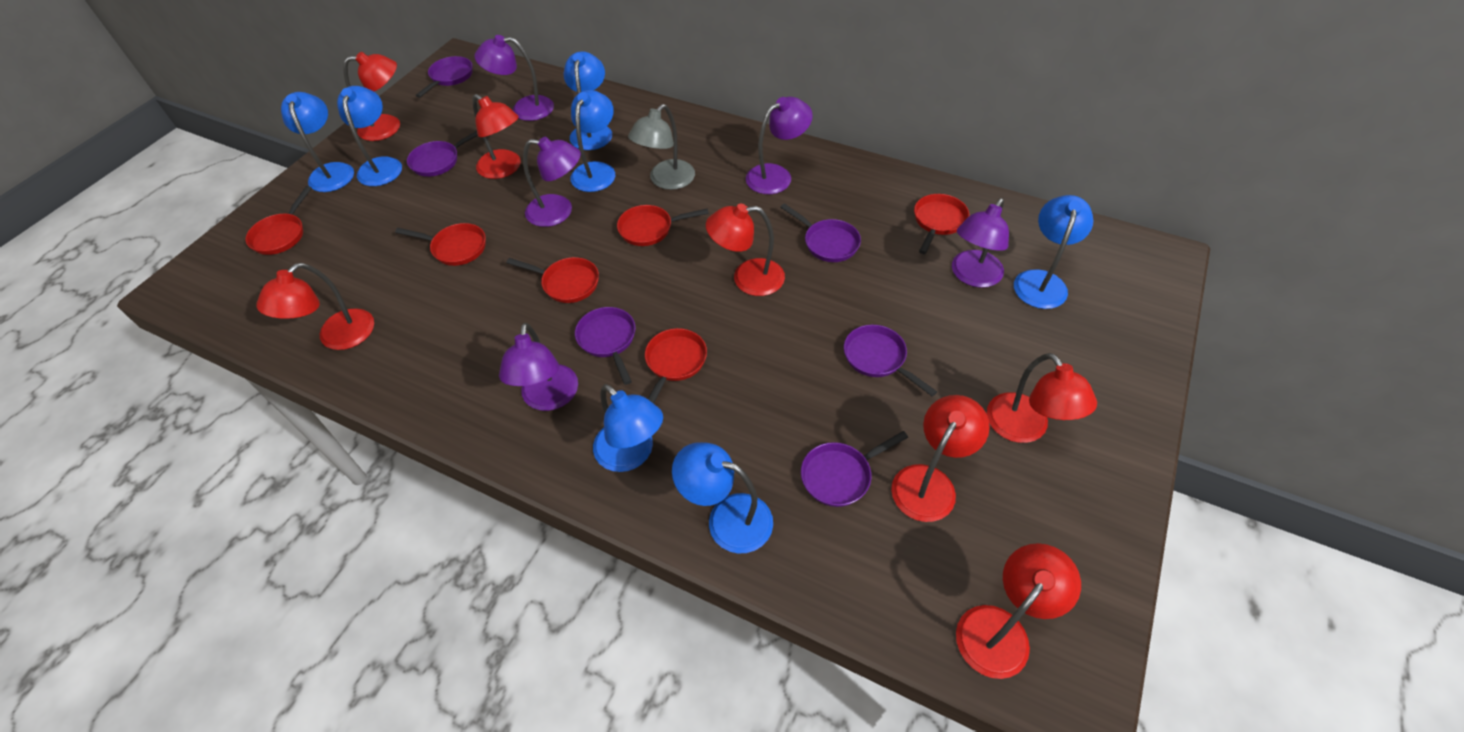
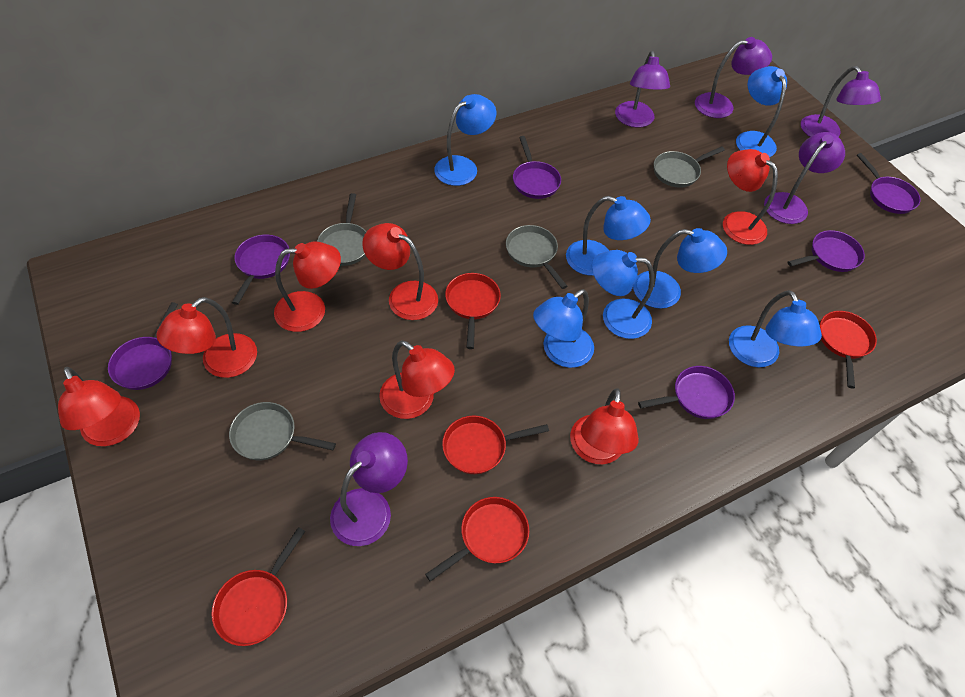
grey lamp: 1 -> 0
grey pan: 0 -> 4
red pan: 6 -> 5

